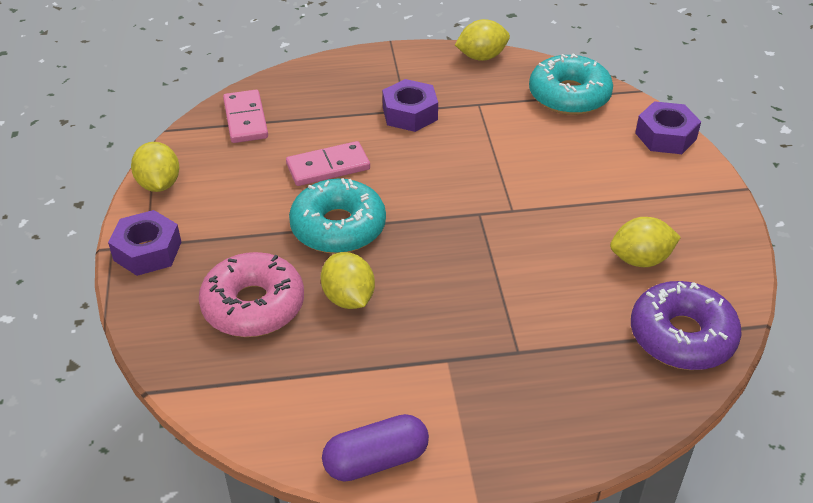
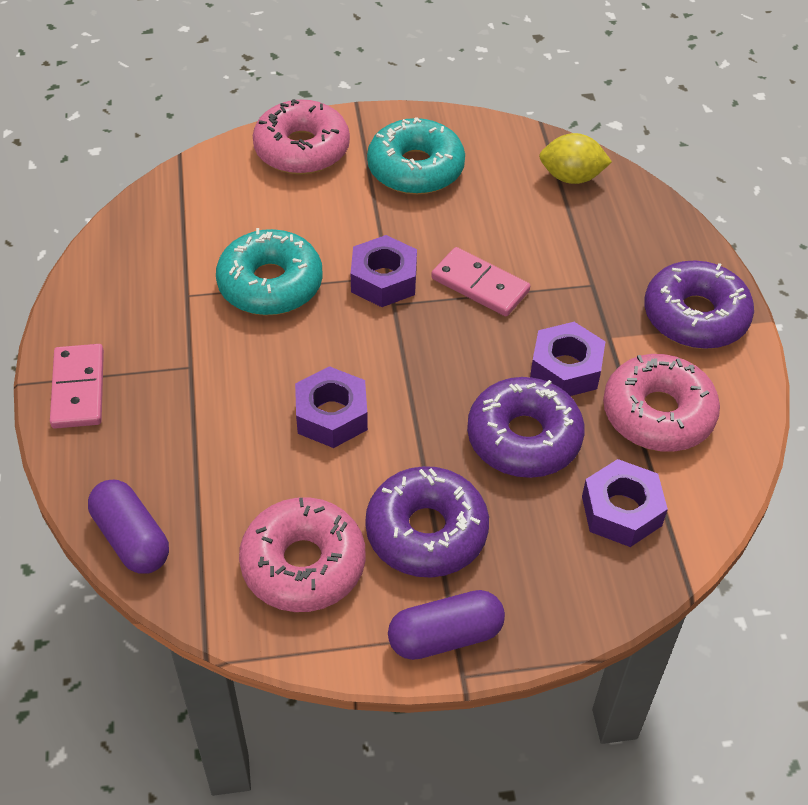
pink donut: 1 -> 3
purple capsule: 1 -> 2
purple donut: 1 -> 3
purple nut: 3 -> 4
yellow lemon: 4 -> 1

